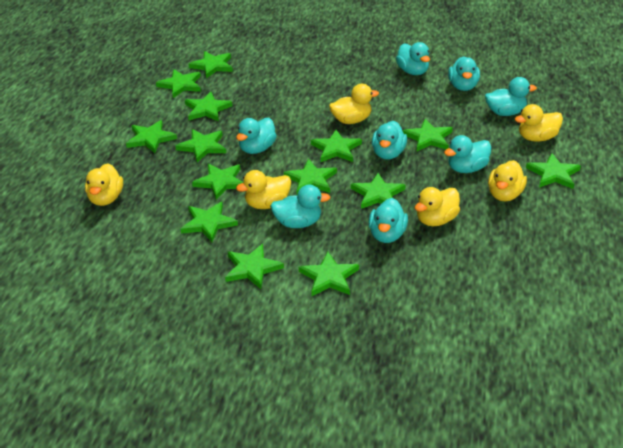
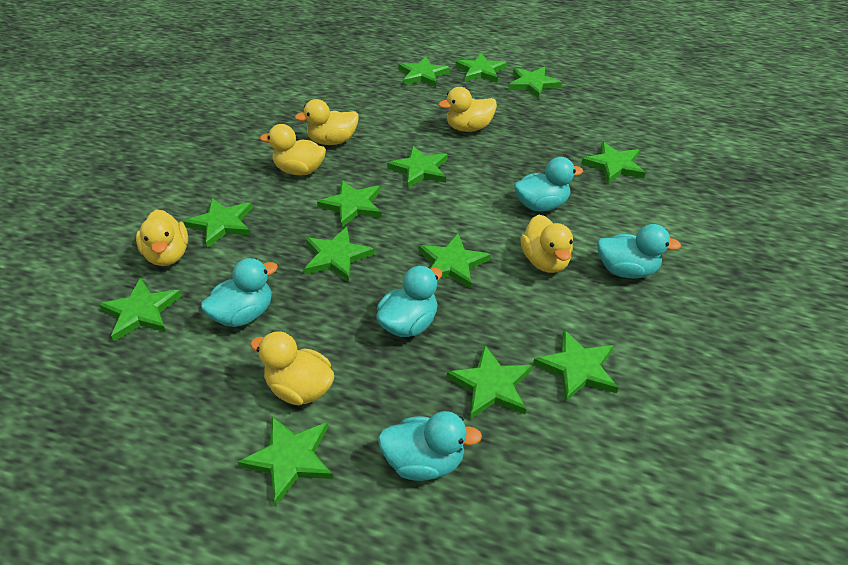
green star: 14 -> 13
turquoise duck: 8 -> 5

